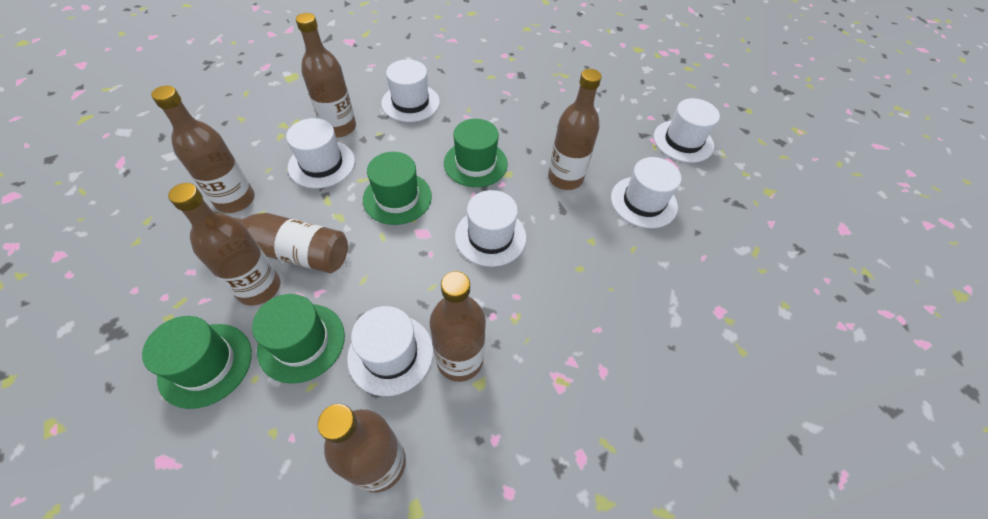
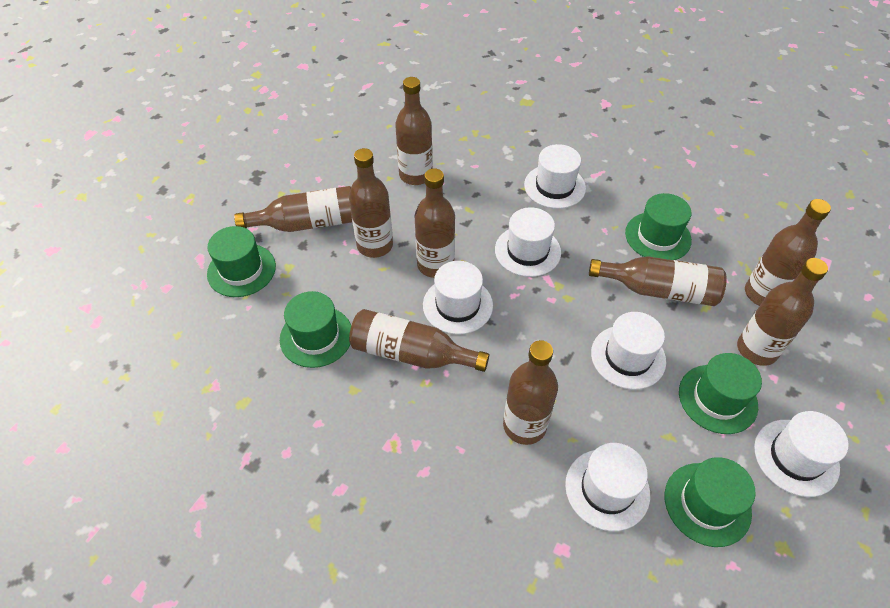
brown bottle: 7 -> 9
green hat: 4 -> 5

